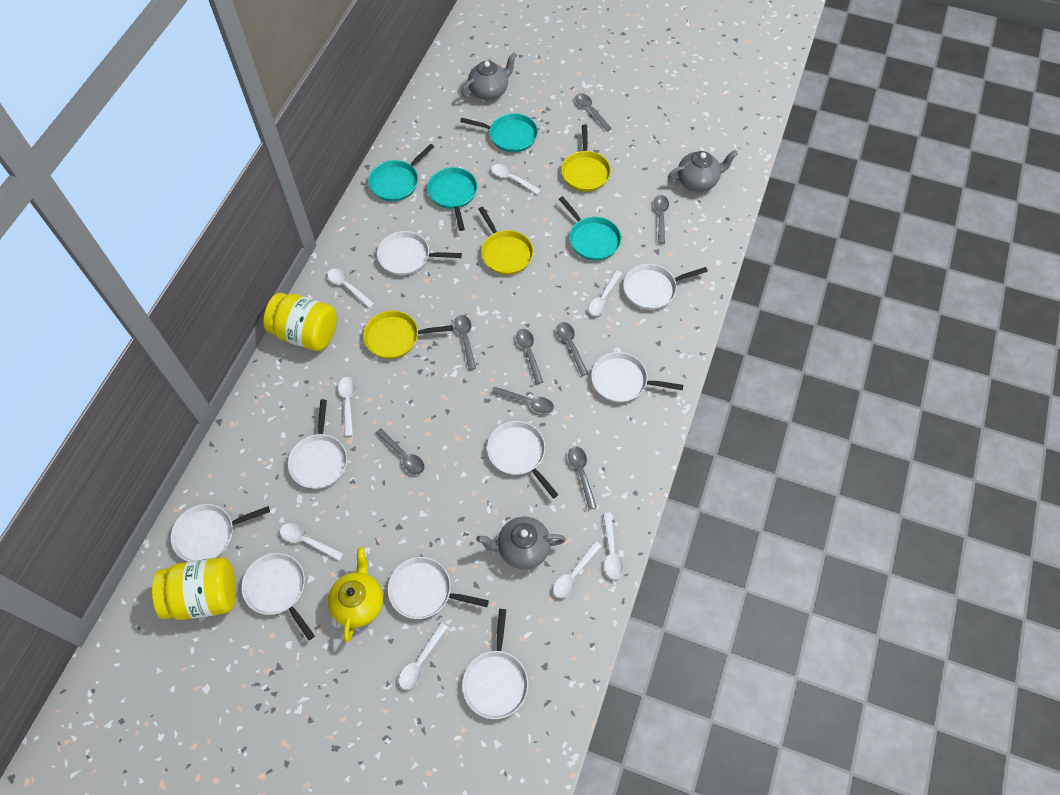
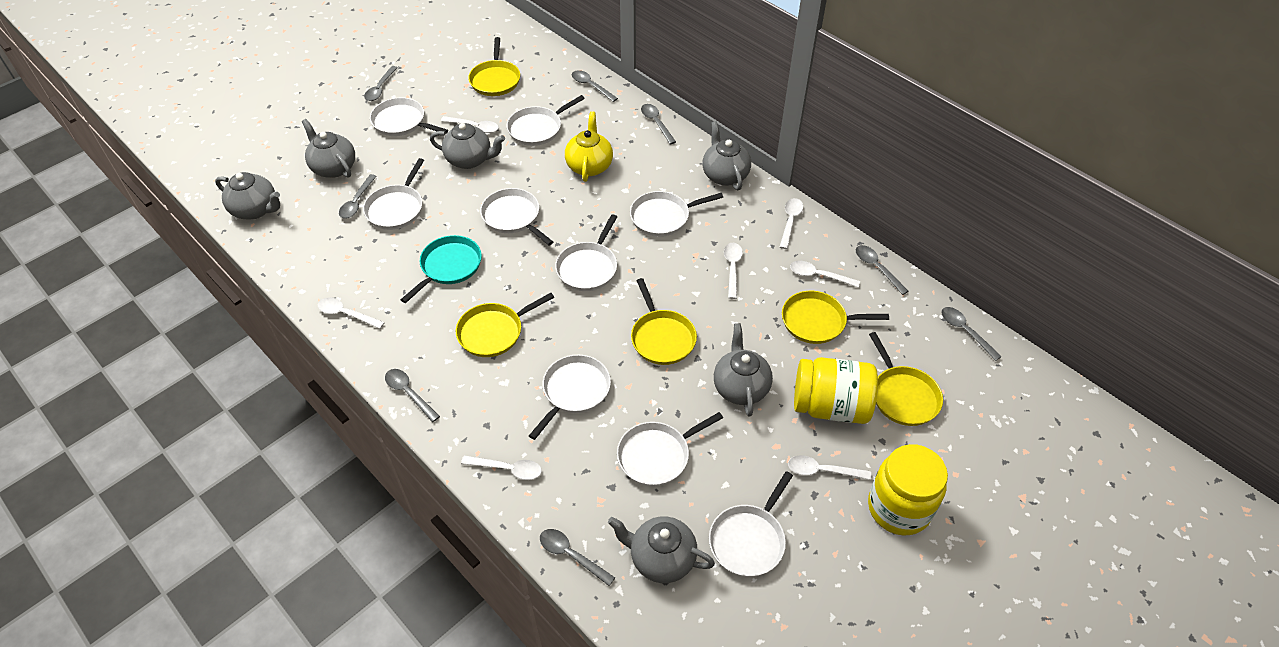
grey teapot: 3 -> 6
turquoise pan: 4 -> 1
white spoon: 8 -> 7
yellow pan: 3 -> 5

